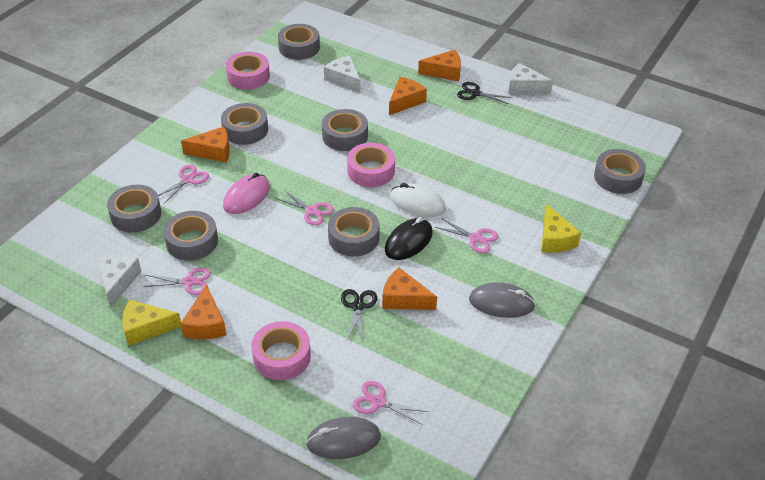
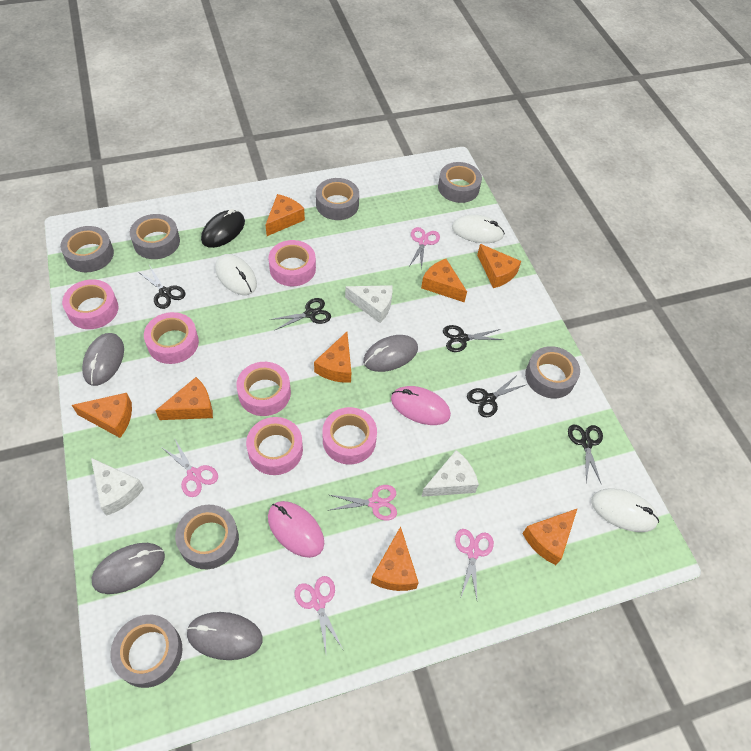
black scissors: 2 -> 5
grey mouse: 2 -> 4
orange cheese: 5 -> 8
pink mouse: 1 -> 2
pink tape: 3 -> 6
white mouse: 1 -> 3
yellow cheese: 2 -> 0

